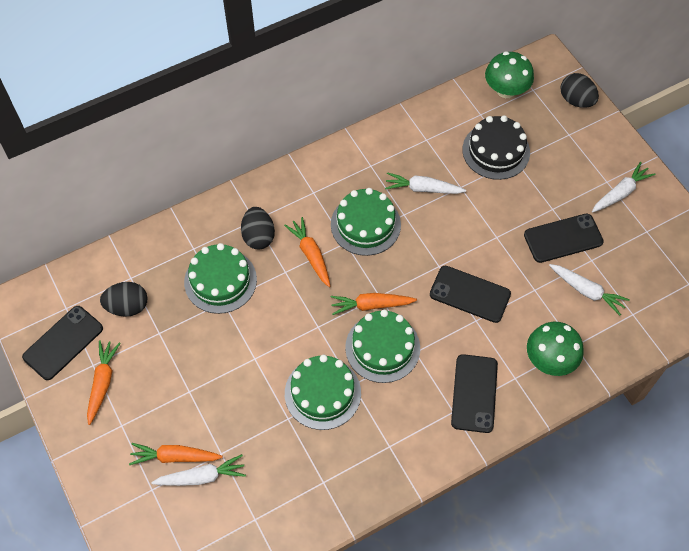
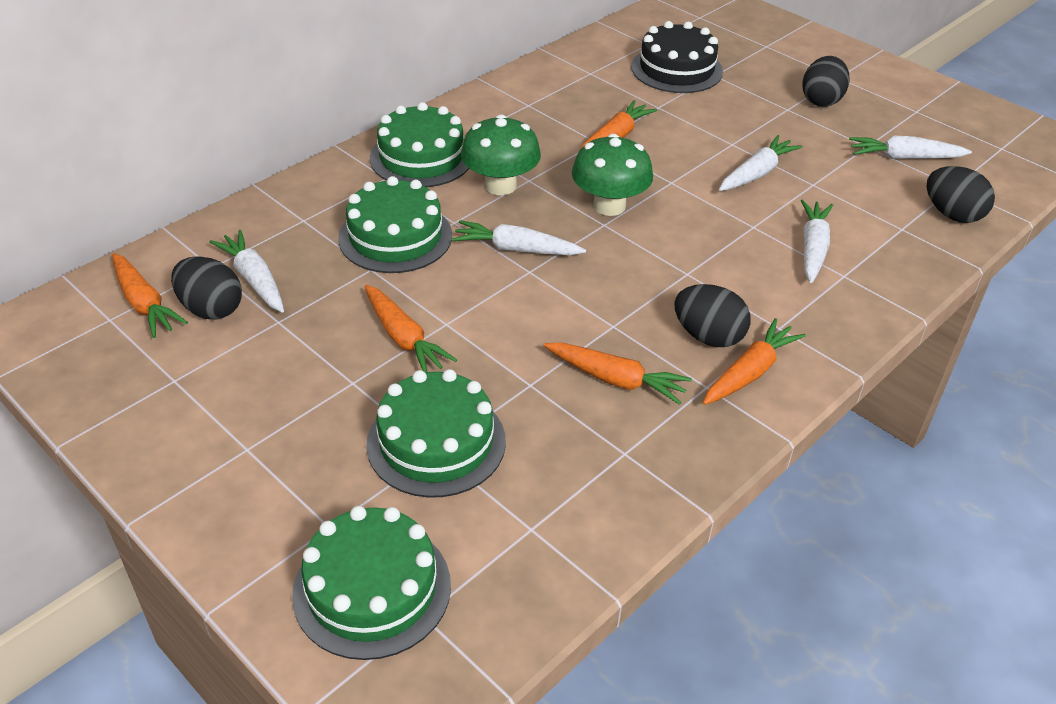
black egg: 3 -> 4
black phone: 4 -> 0
orange carrot: 4 -> 5
white carrot: 4 -> 5

